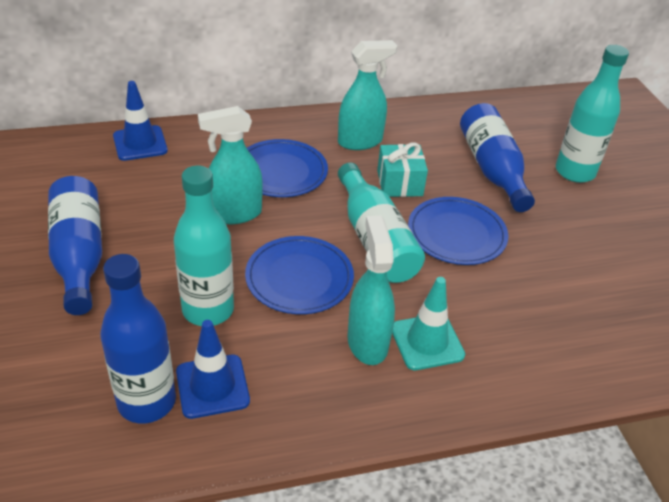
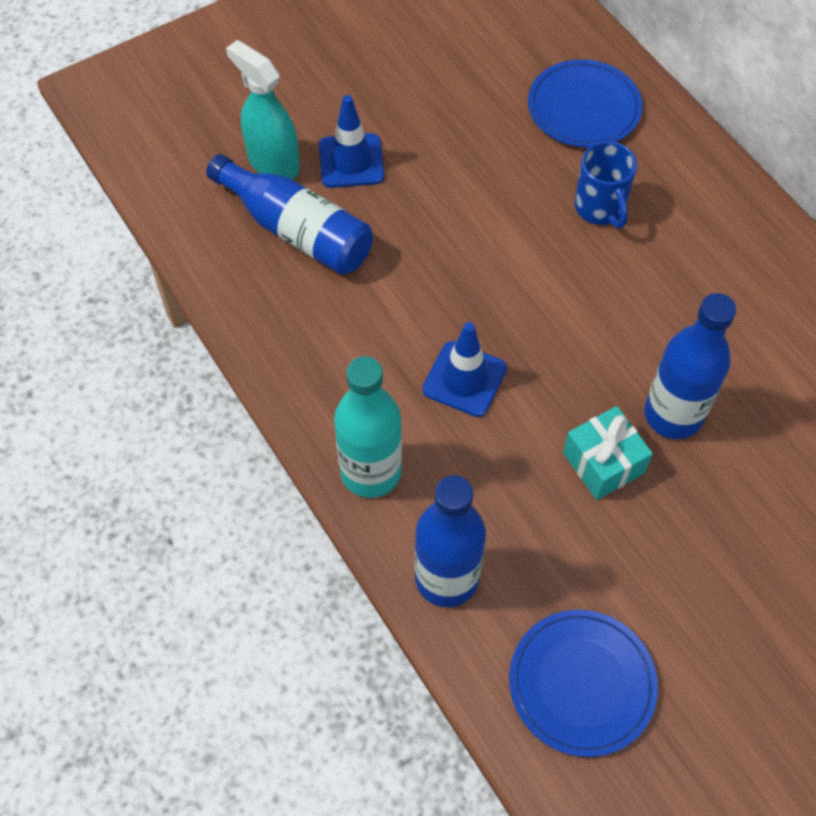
blue mug: 0 -> 1
blue plate: 3 -> 2
turquoise bottle: 3 -> 1
turquoise spray bottle: 3 -> 1
turquoise traffic cone: 1 -> 0

